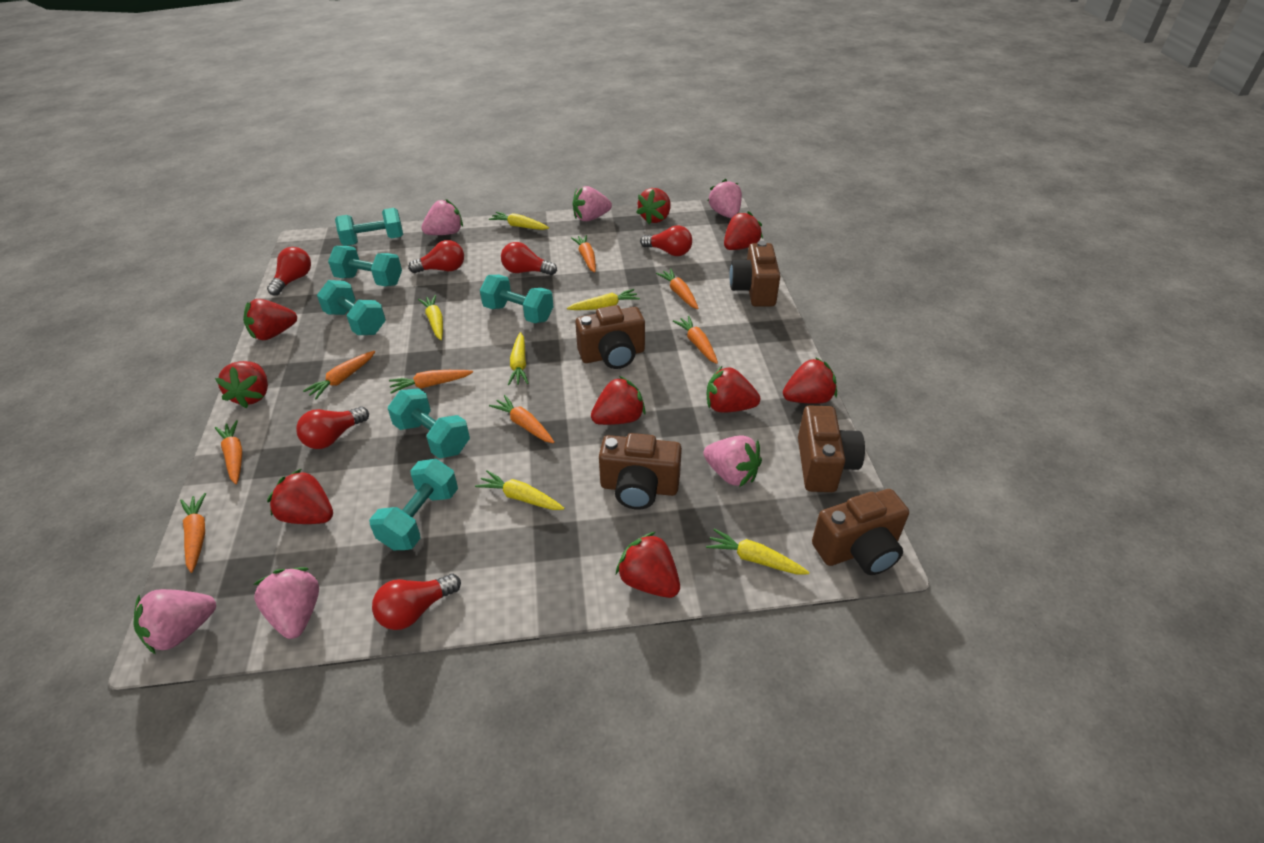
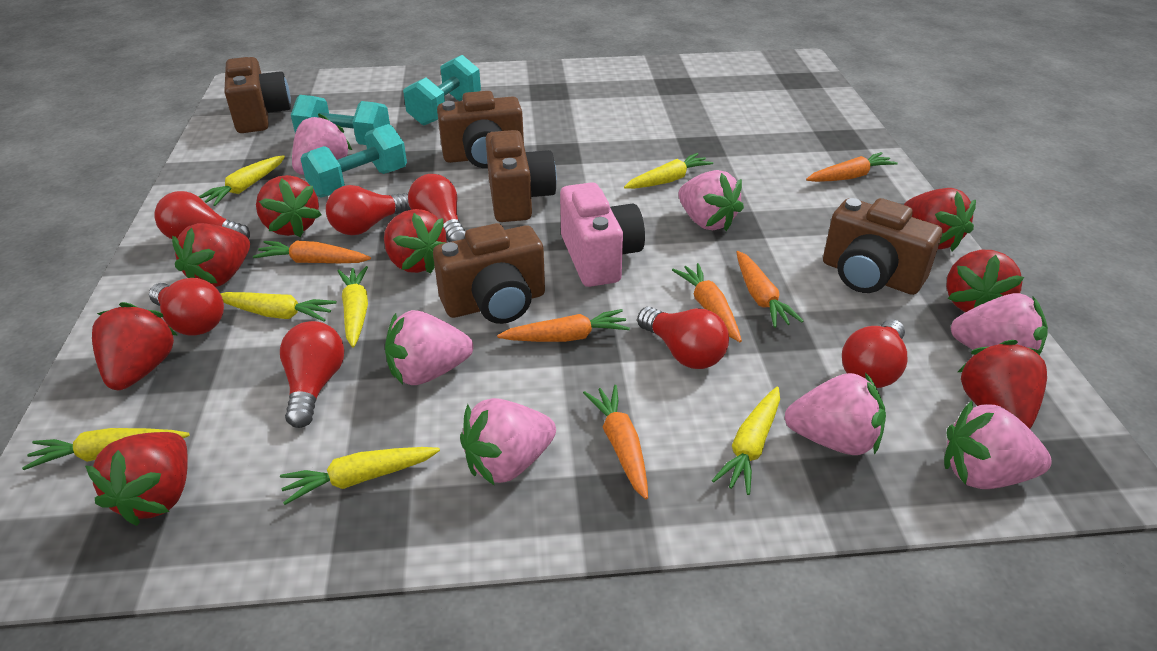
orange carrot: 8 -> 6
pink camera: 0 -> 1
pink strawberry: 6 -> 7
red light bulb: 6 -> 7
red strawberry: 9 -> 8
turquoise dumbbell: 6 -> 3
yellow carrot: 6 -> 7

